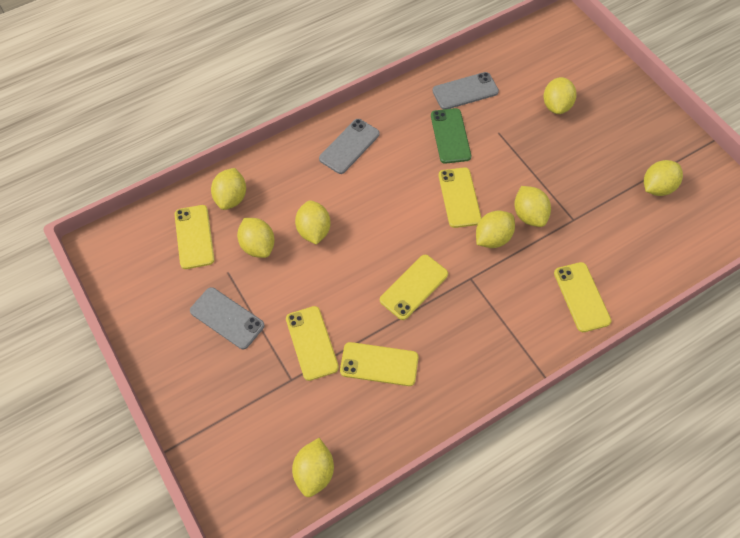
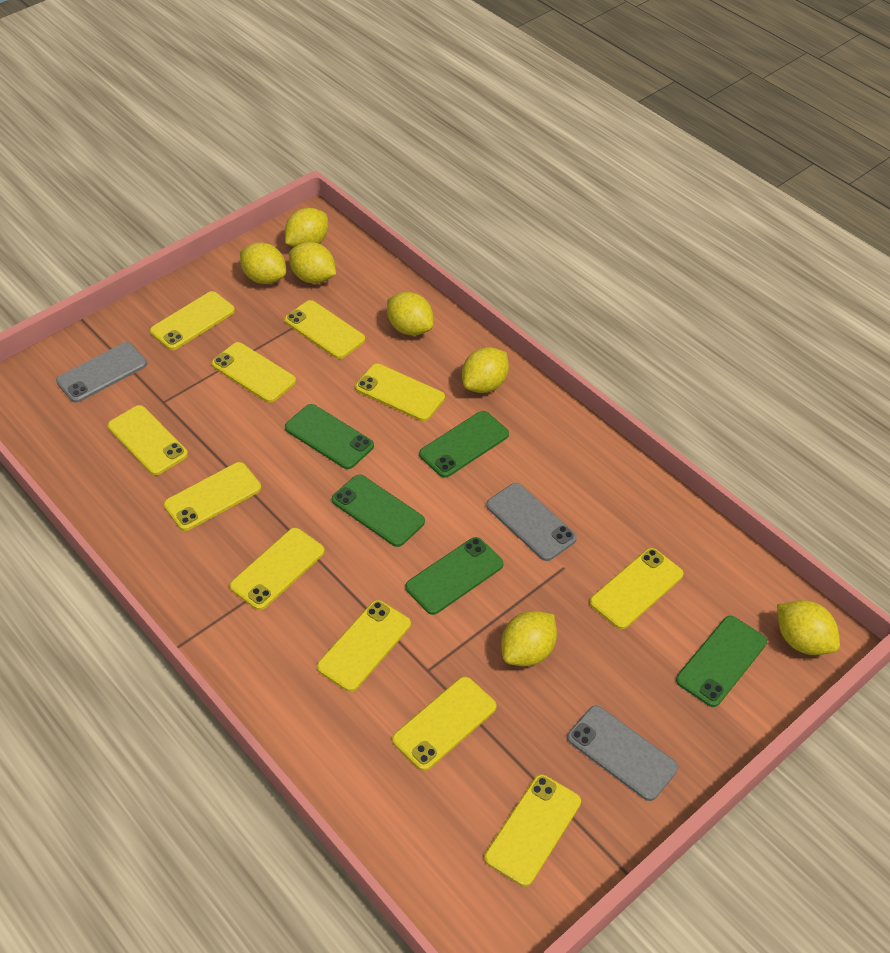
green phone: 1 -> 5
yellow lemon: 8 -> 7
yellow phone: 6 -> 11

